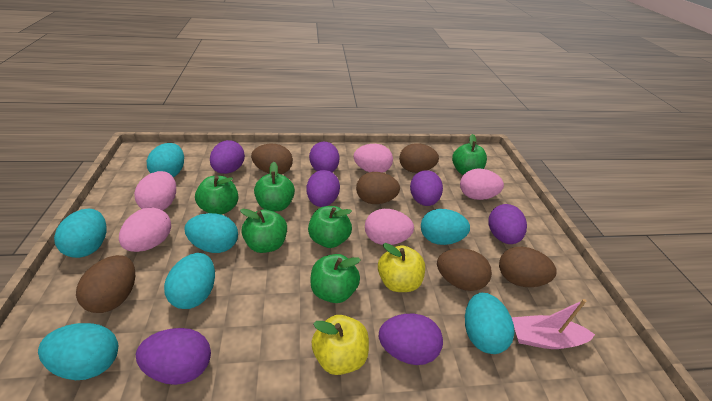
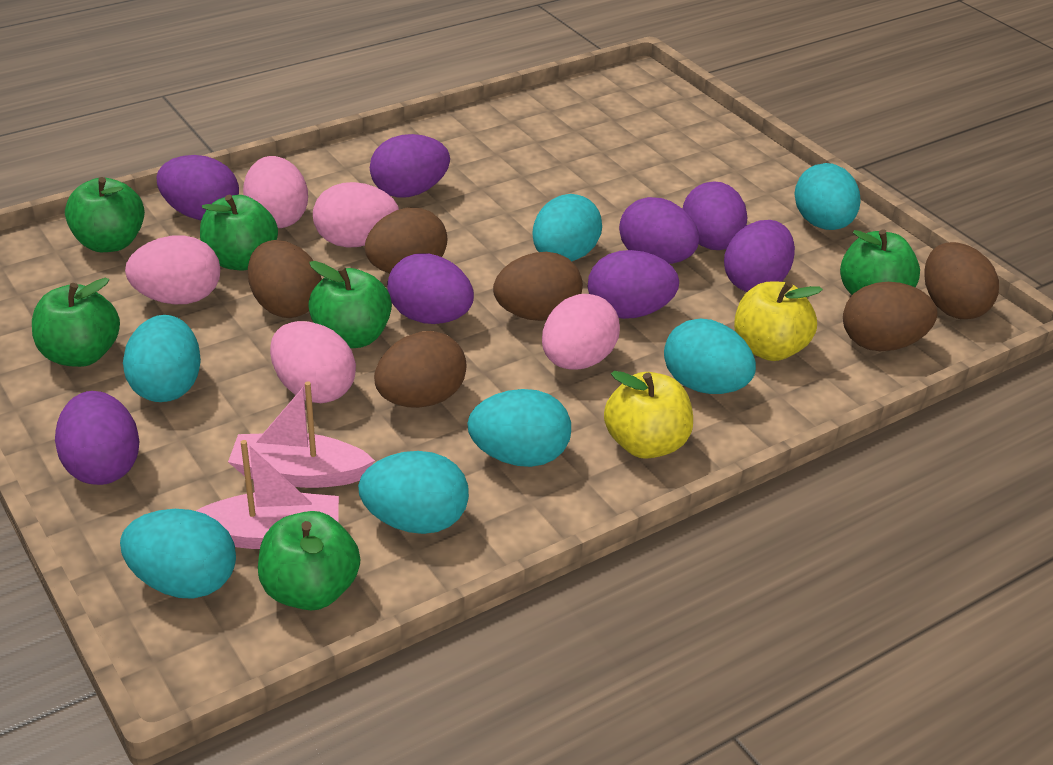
pink boat: 1 -> 2
purple egg: 7 -> 8

